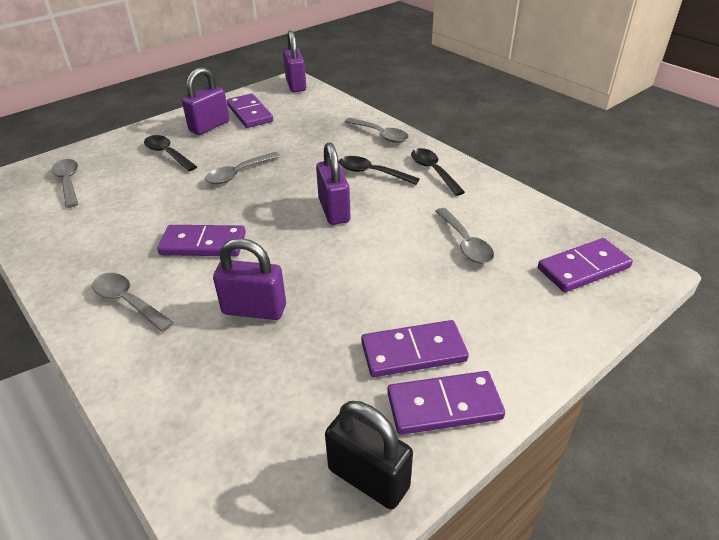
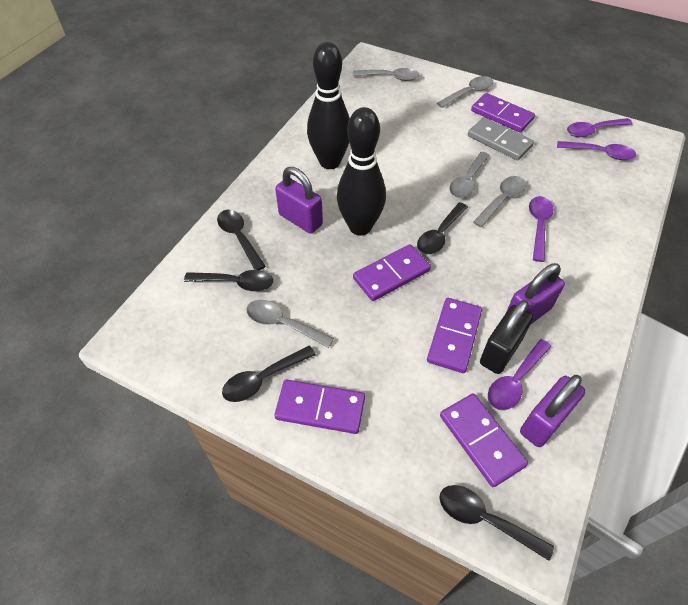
black bowling pin: 0 -> 2
black spoon: 3 -> 5
grey domino: 0 -> 1
purple padlock: 4 -> 3
purple spoon: 0 -> 4

